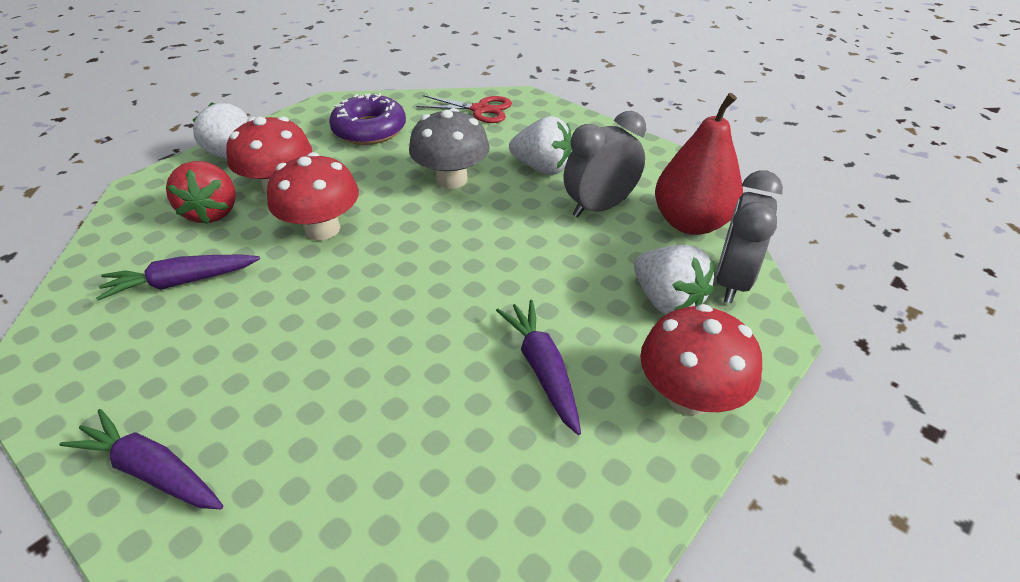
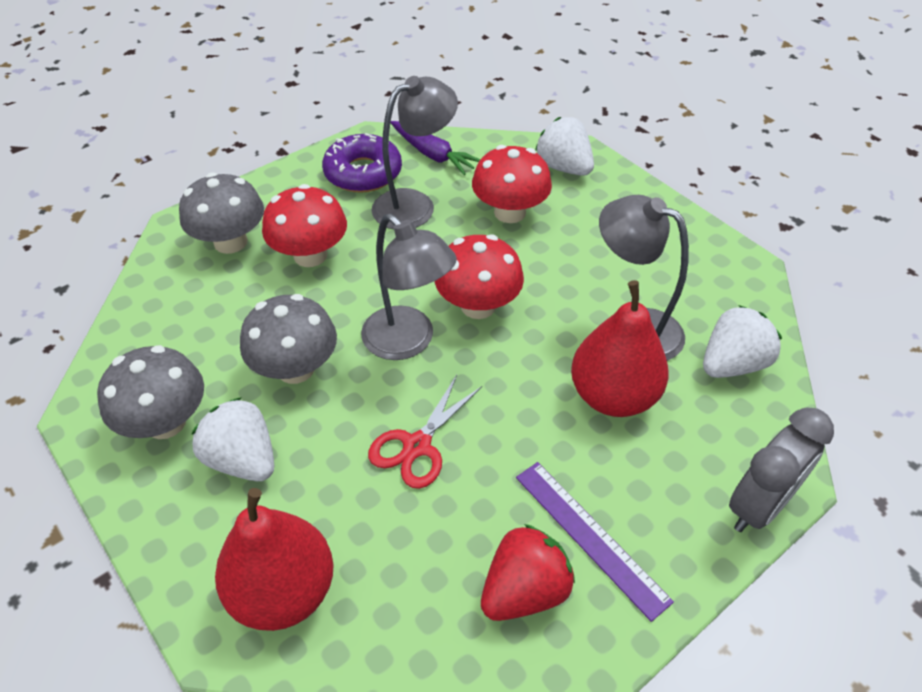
grey clock: 2 -> 1
grey lamp: 0 -> 3
grey mushroom: 1 -> 3
purple carrot: 3 -> 1
purple ruler: 0 -> 1
red pear: 1 -> 2

